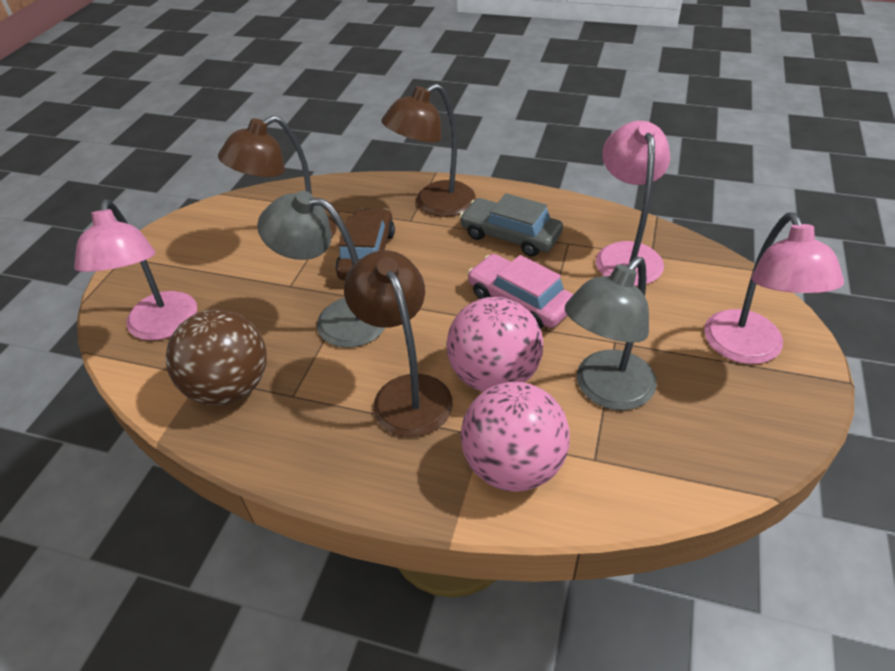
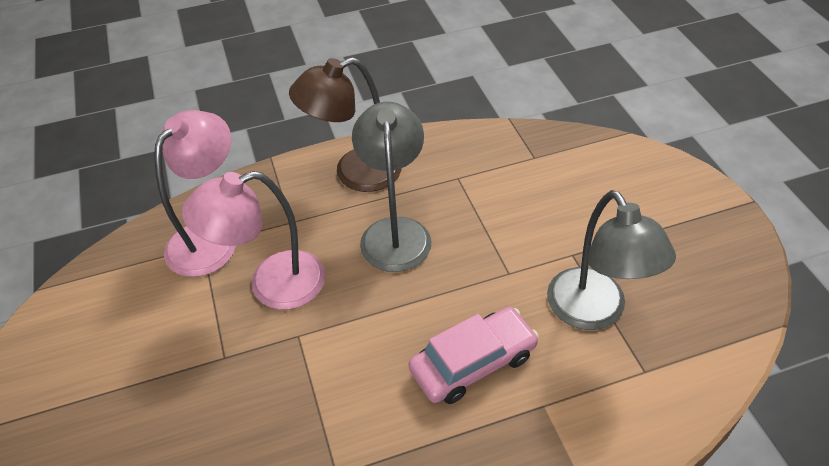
brown ball: 1 -> 0
brown car: 1 -> 0
brown lamp: 3 -> 1
grey car: 1 -> 0
pink ball: 2 -> 0
pink lamp: 3 -> 2

